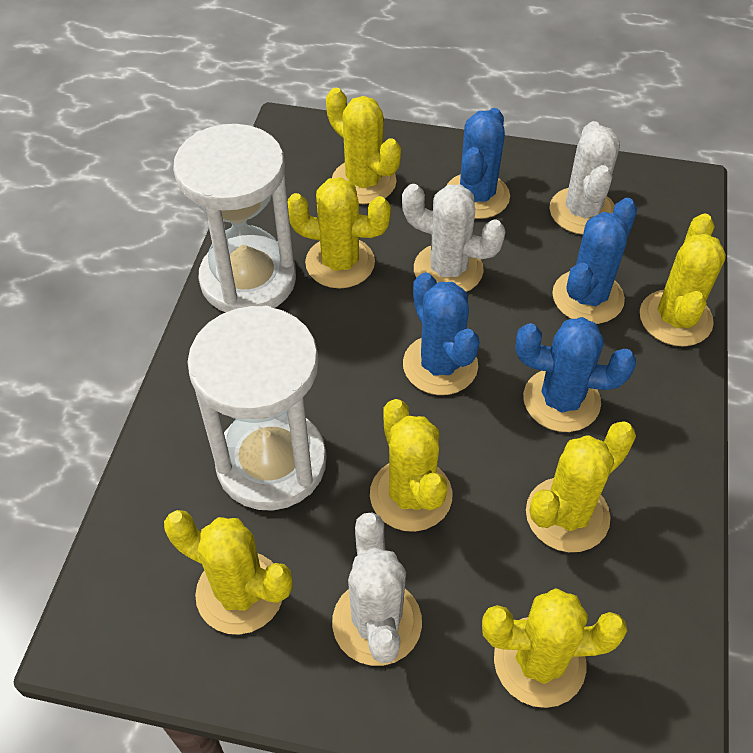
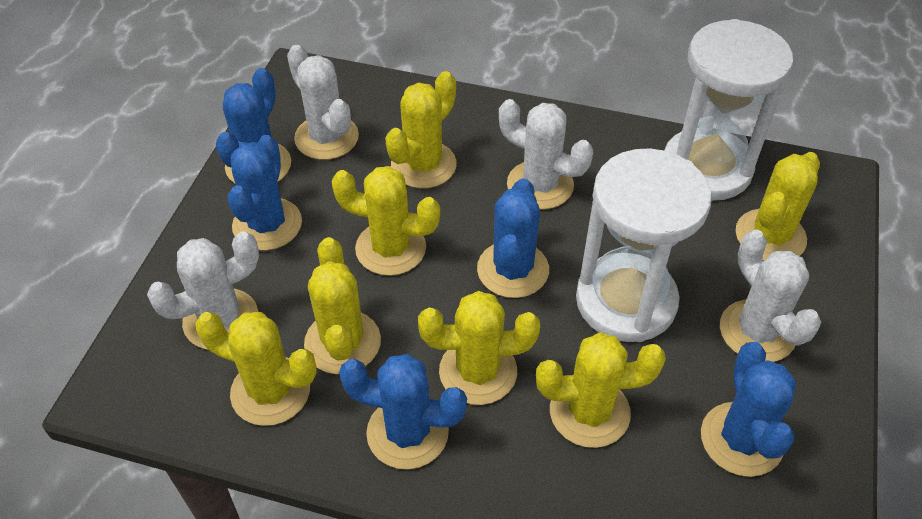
blue cactus: 4 -> 5
white cactus: 3 -> 4

